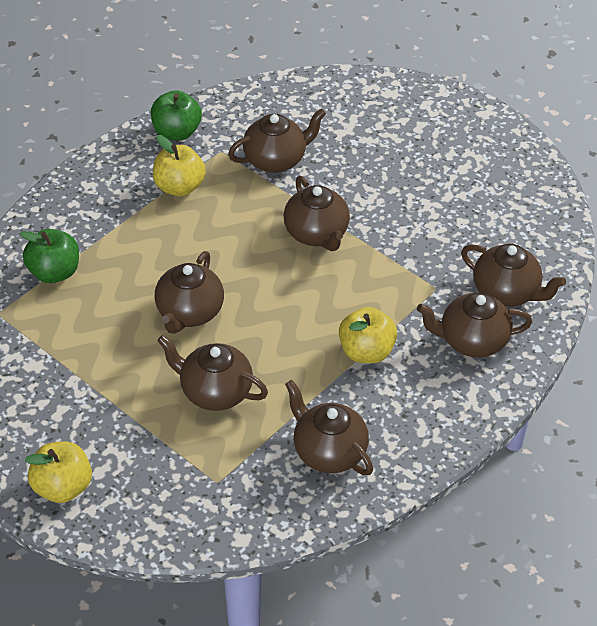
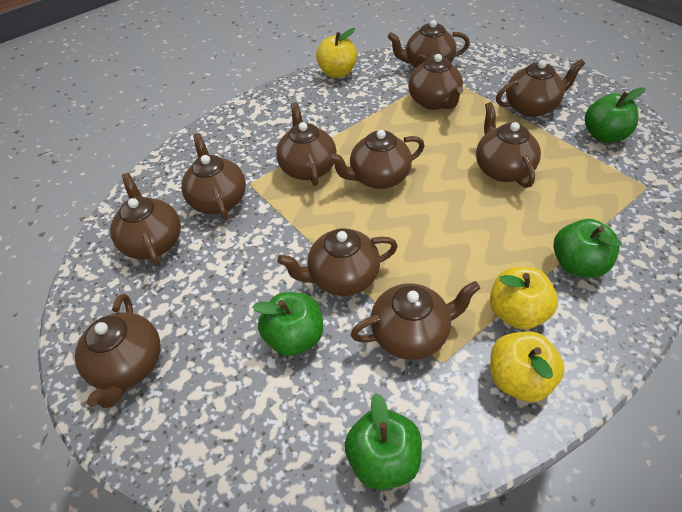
brown teapot: 7 -> 11
green apple: 2 -> 4

